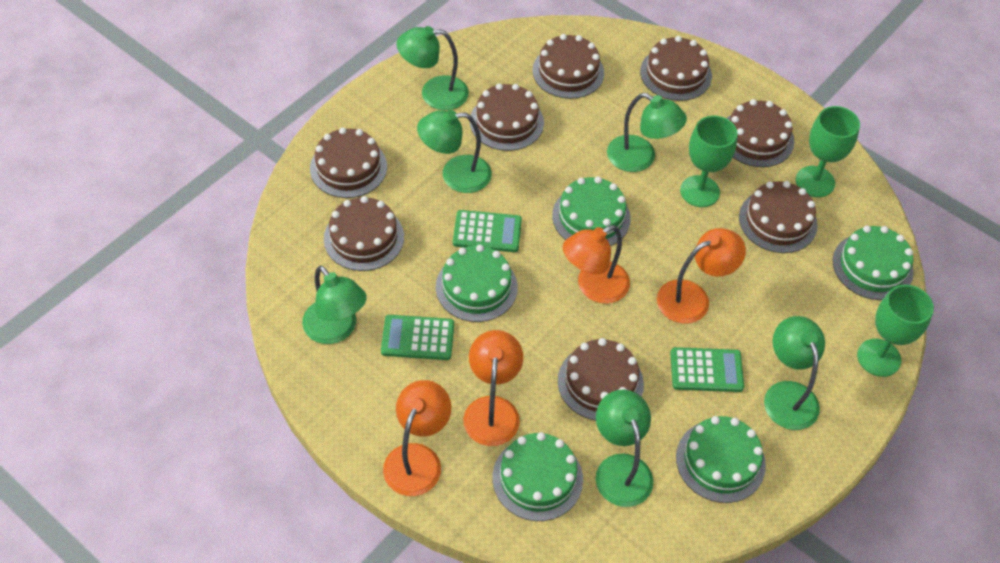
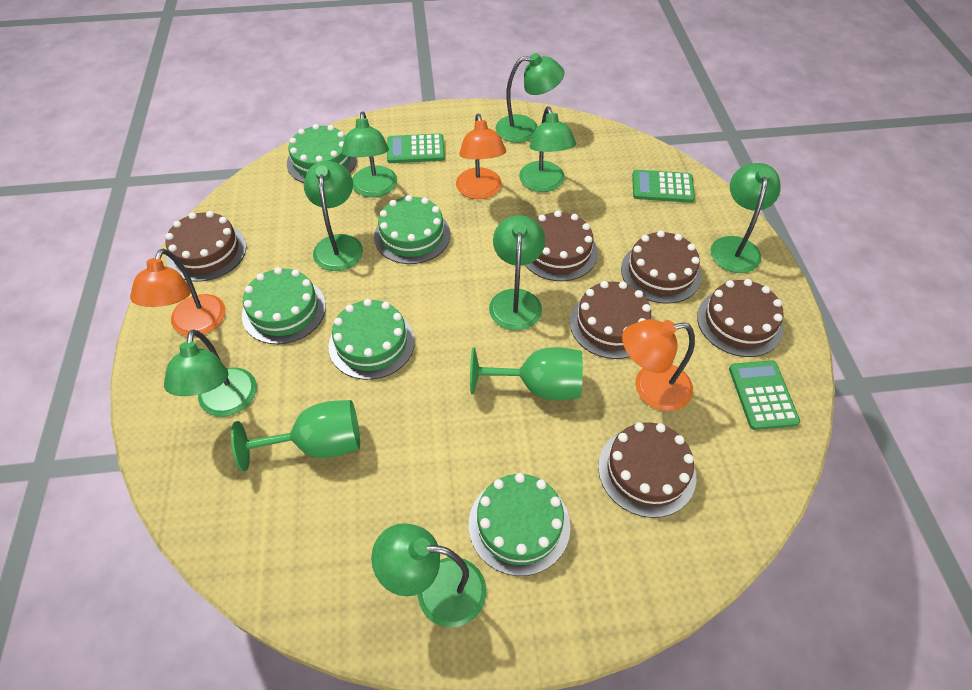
brown cake: 8 -> 6
green goblet: 3 -> 2
green lamp: 6 -> 8
orange lamp: 4 -> 3

